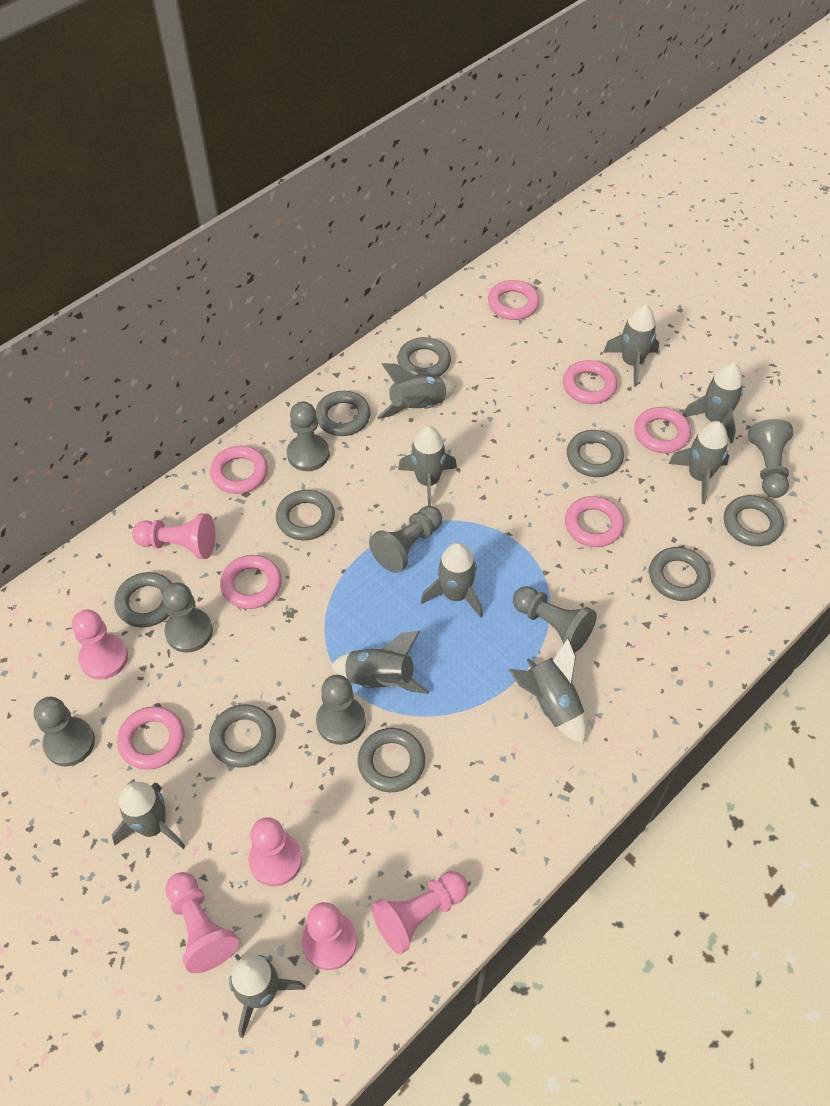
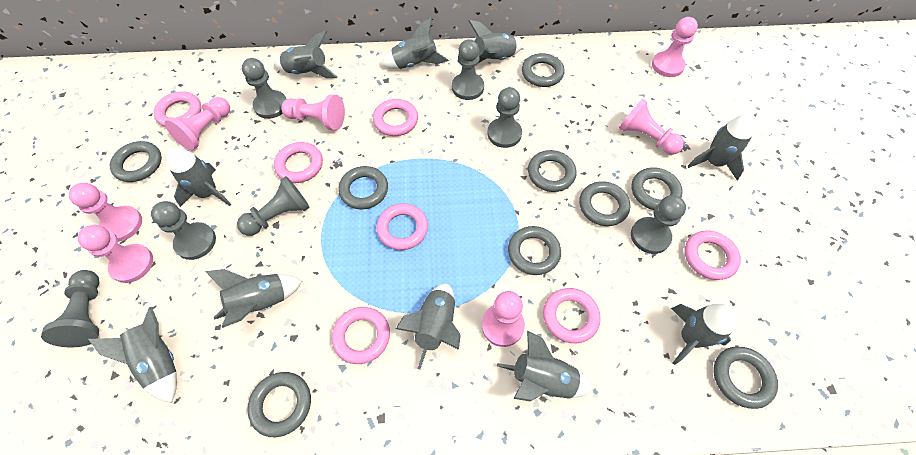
pink pawn: 6 -> 7

